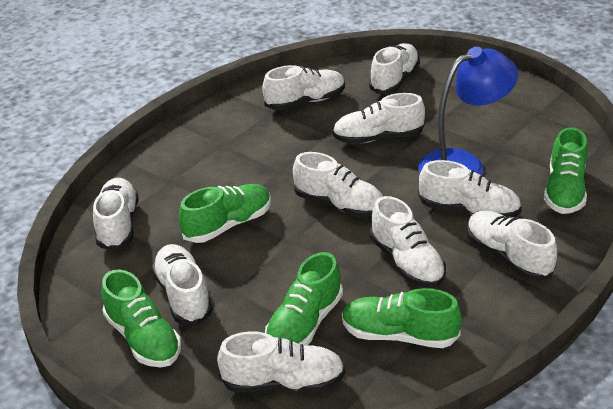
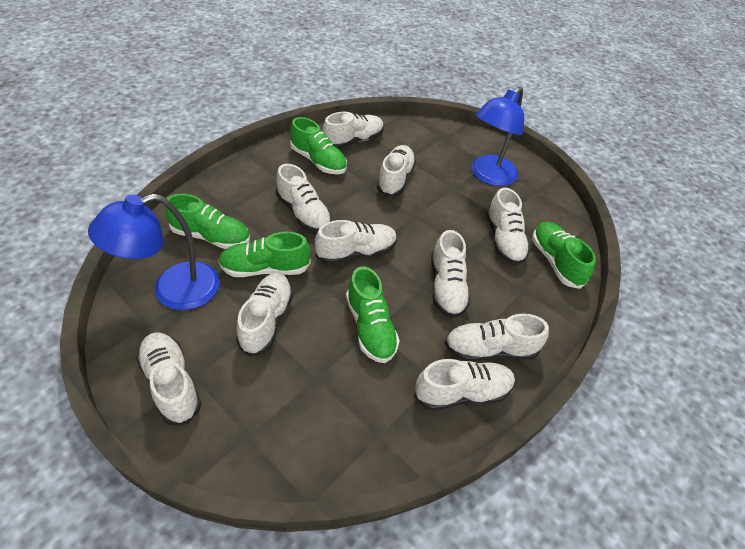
blue lamp: 1 -> 2

